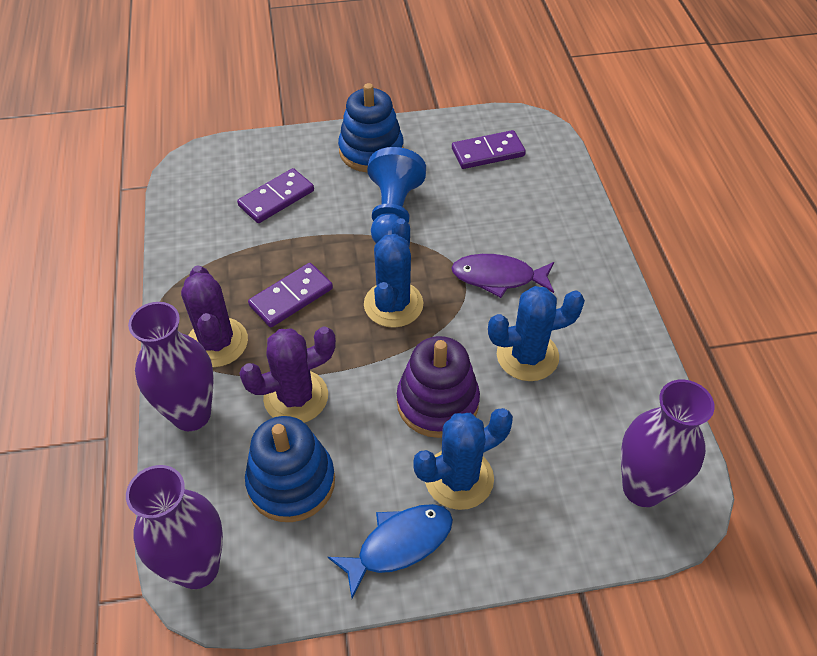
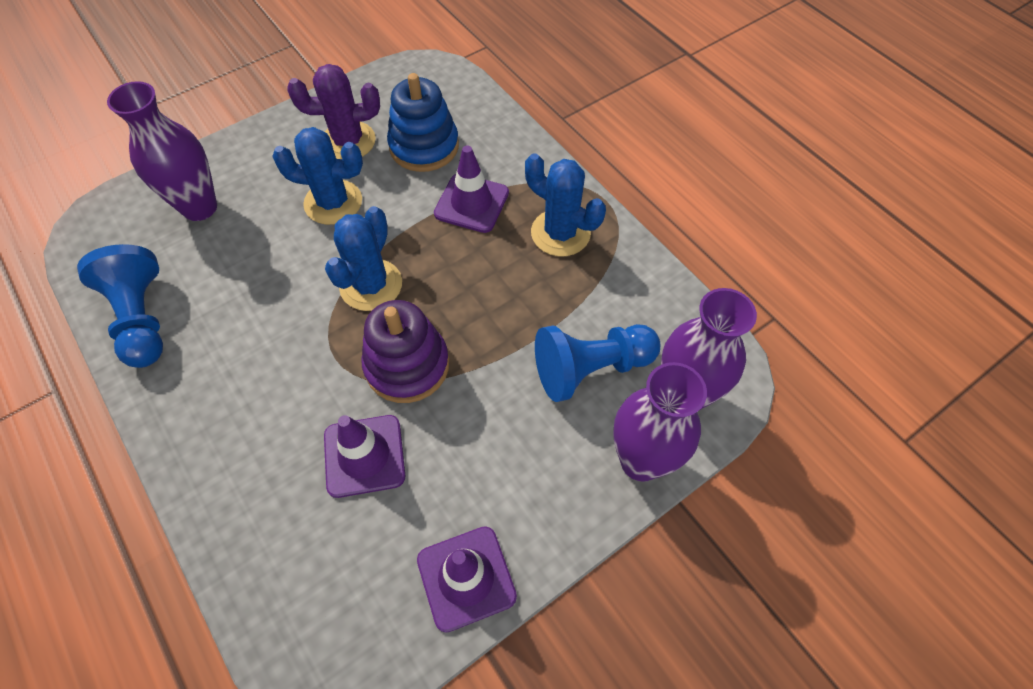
blue fish: 1 -> 0
blue pawn: 1 -> 2
blue stacking toy: 2 -> 1
purple cactus: 2 -> 1
purple domino: 3 -> 0
purple fish: 1 -> 0
purple traffic cone: 0 -> 3

